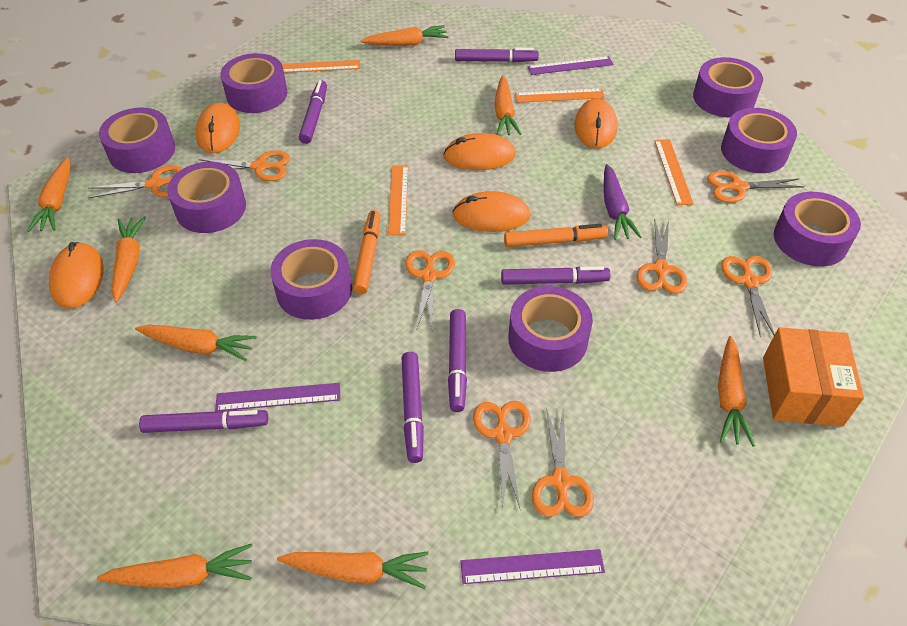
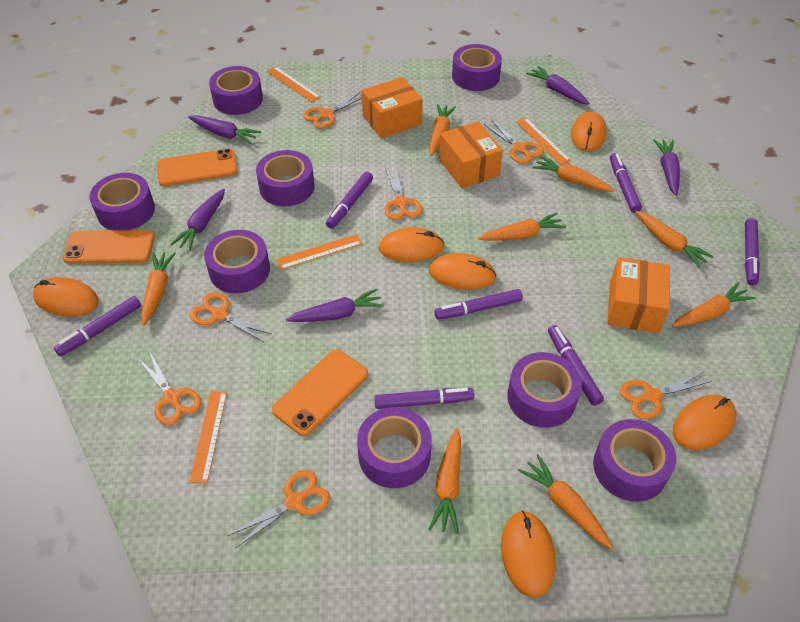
orange box: 1 -> 3
orange marker: 2 -> 0
orange mouse: 5 -> 6
orange phone: 0 -> 3
orange scissors: 8 -> 7
purple carrot: 1 -> 5
purple marker: 6 -> 7
purple ruler: 3 -> 0

